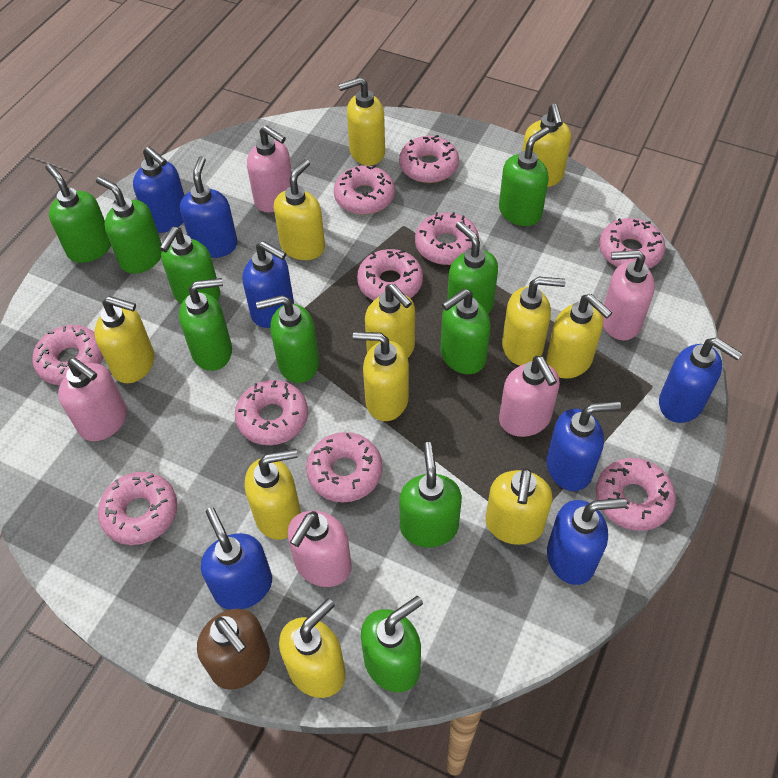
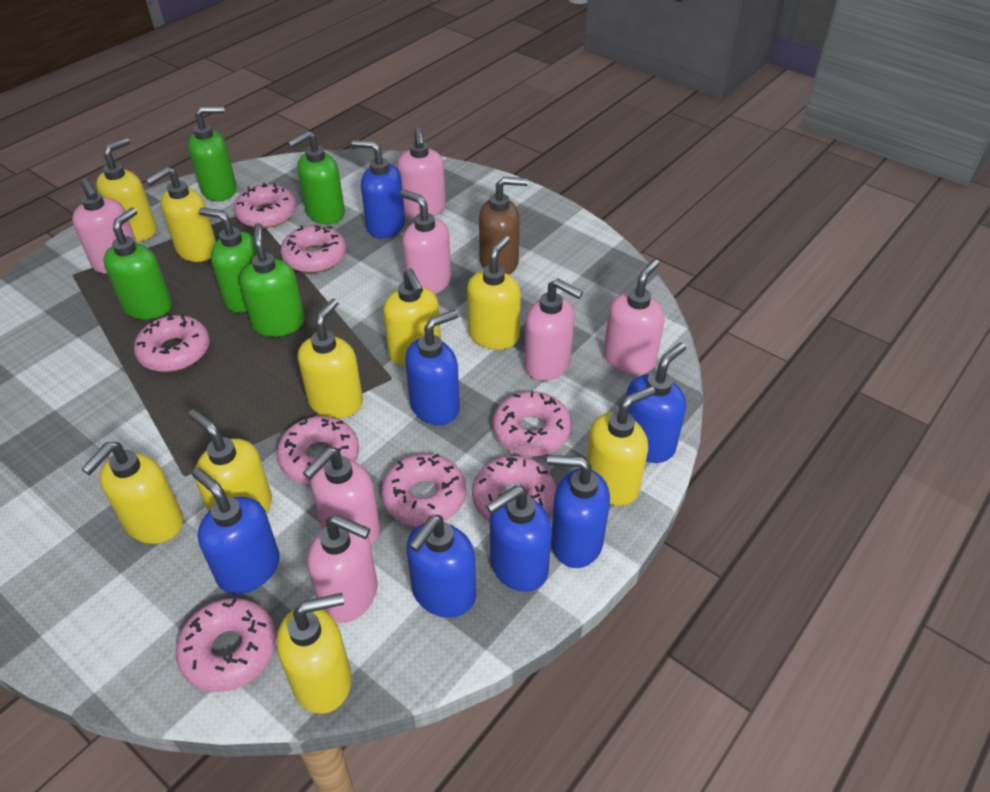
green soap dispenser: 10 -> 5
pink donut: 10 -> 8
pink soap dispenser: 5 -> 7
yellow soap dispenser: 11 -> 9

